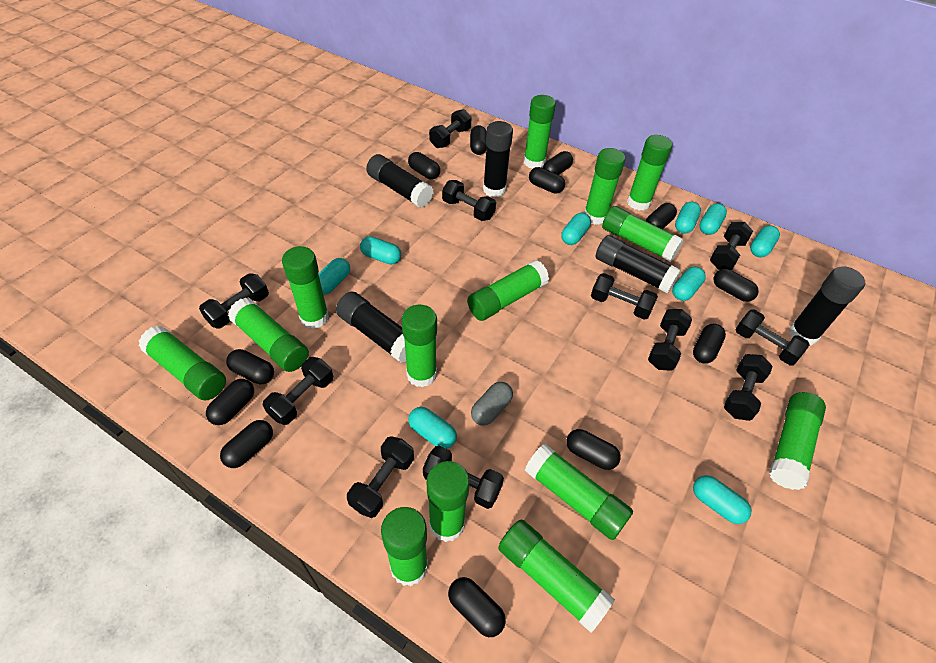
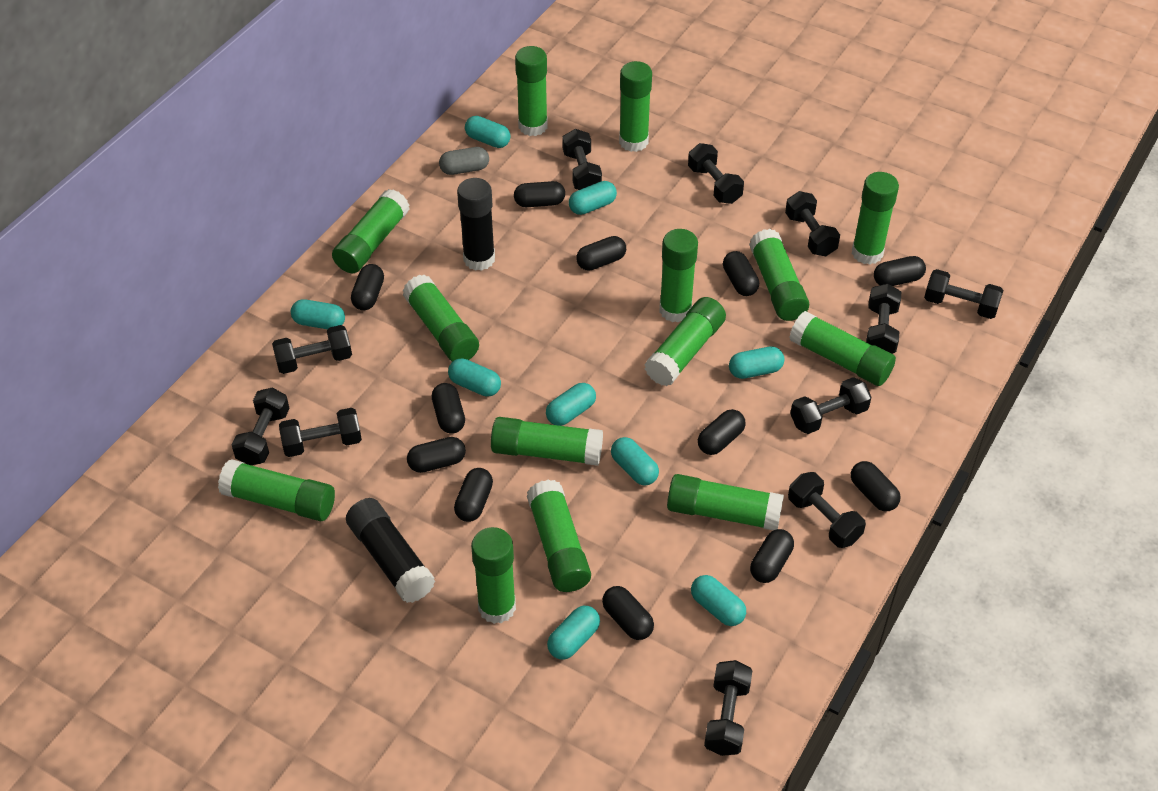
black glue stick: 5 -> 2

